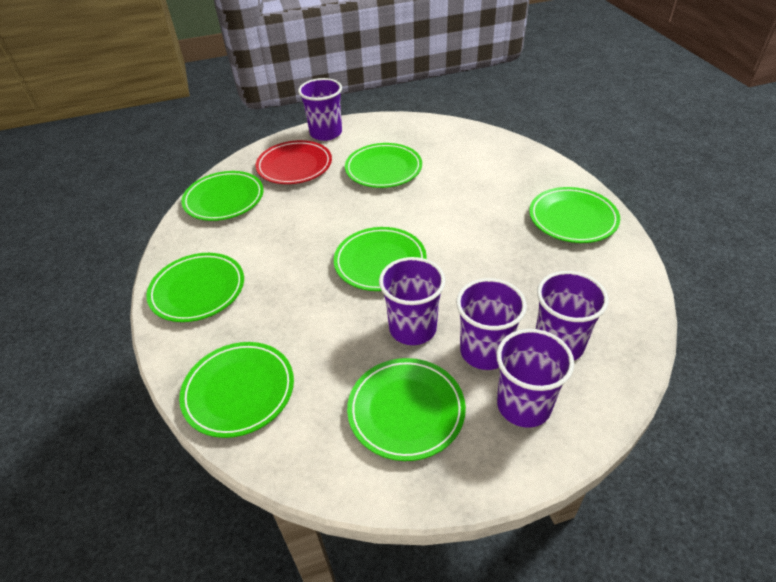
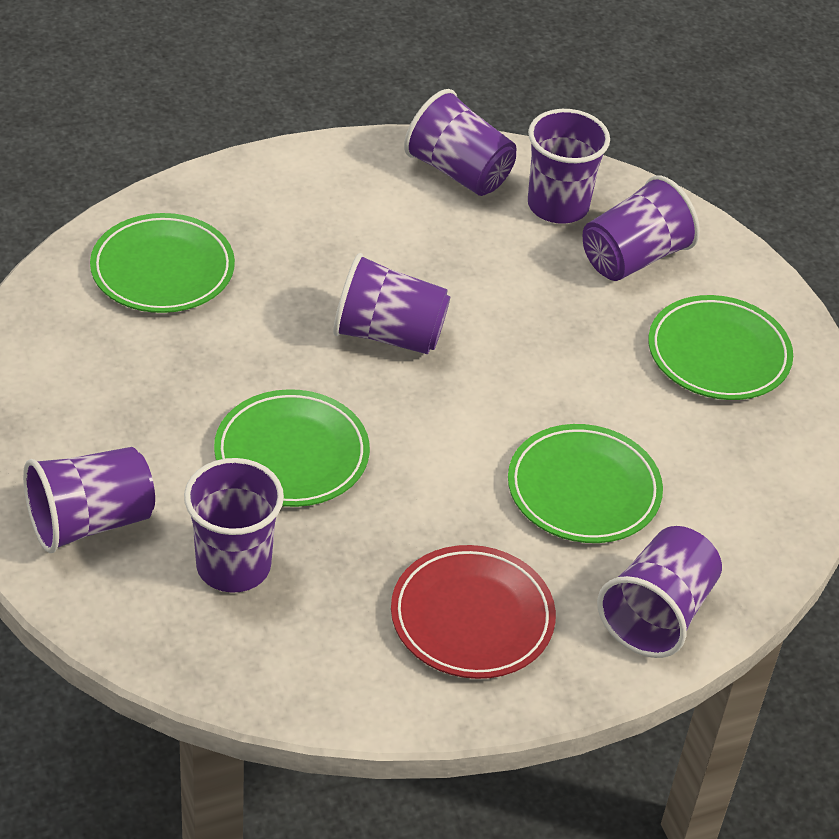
green plate: 7 -> 4
purple cup: 5 -> 7

